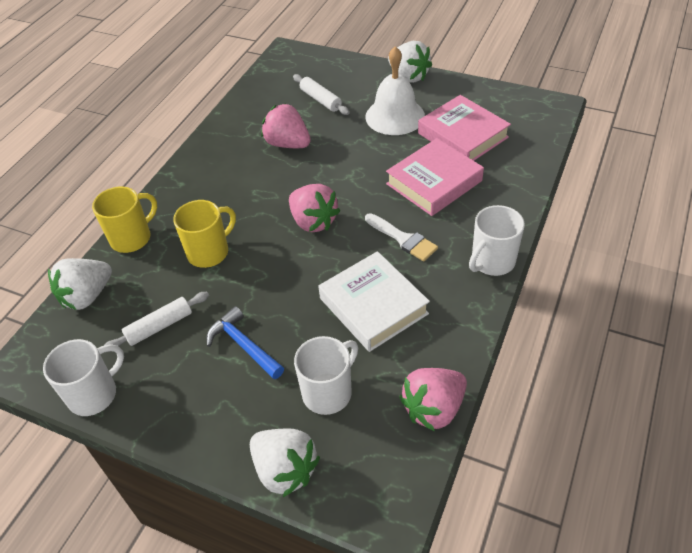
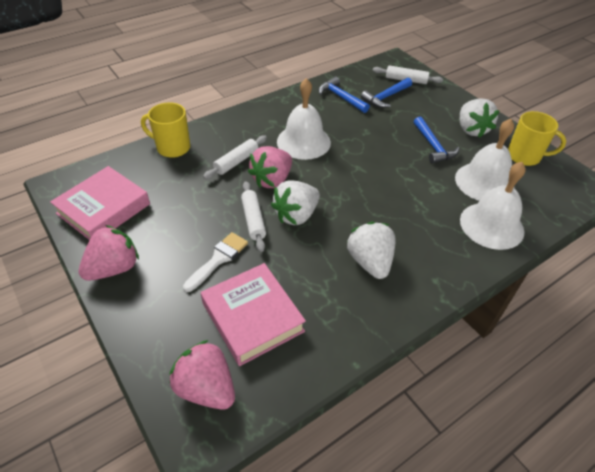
blue hammer: 1 -> 3
white bell: 1 -> 3
white book: 1 -> 0
white mug: 3 -> 0
white rolling pin: 2 -> 3

